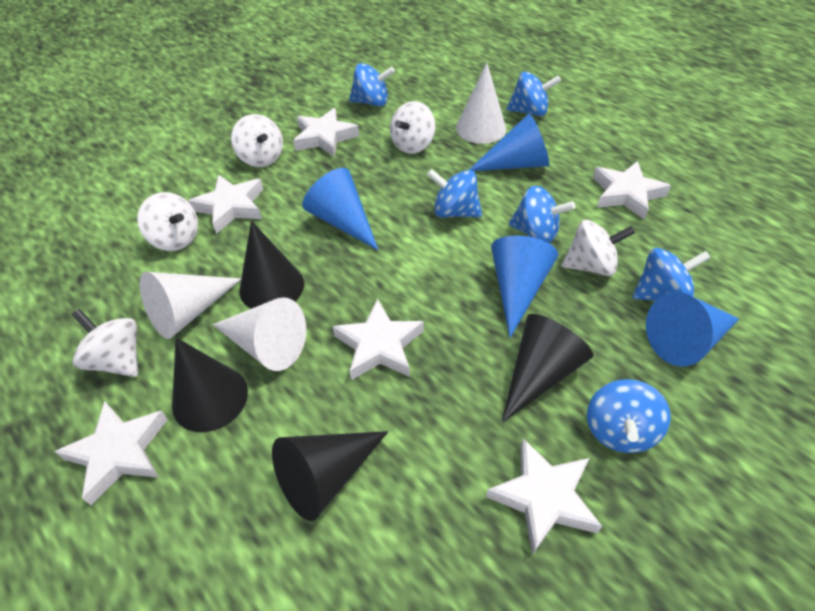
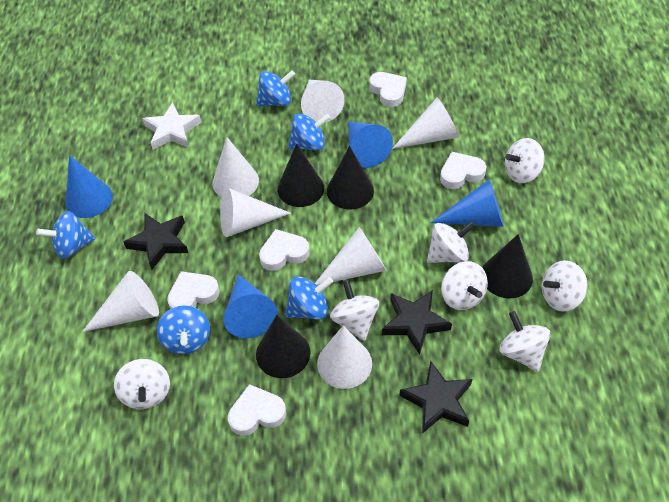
black star: 0 -> 3
blue spinning top: 6 -> 5
white cone: 3 -> 7
white heart: 0 -> 5
white spinning top: 5 -> 7
white star: 6 -> 1

